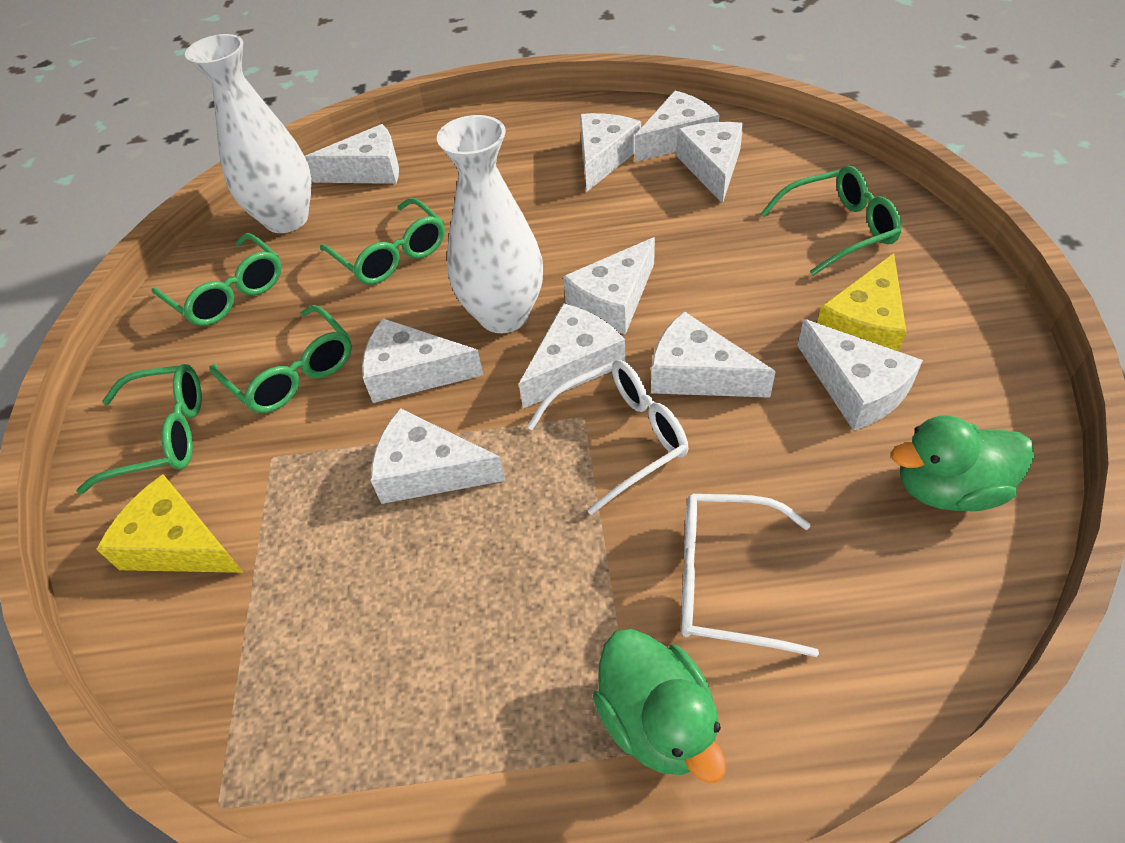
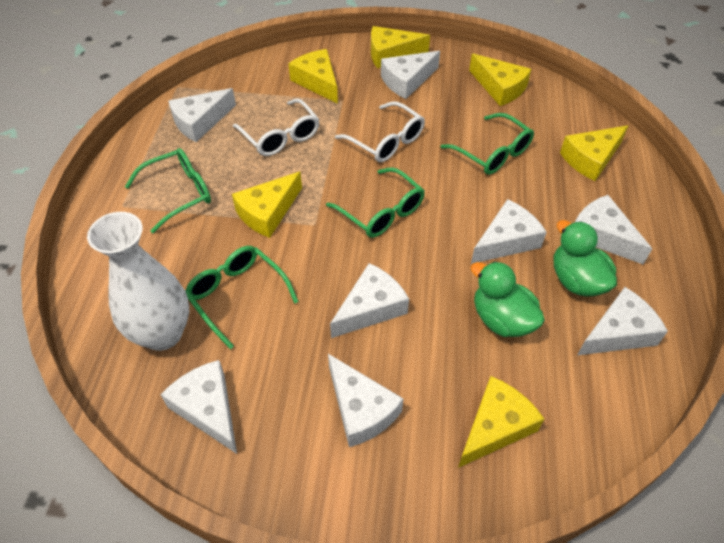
green glasses: 5 -> 4
white cheese: 10 -> 8
white vase: 2 -> 1
yellow cheese: 2 -> 6

